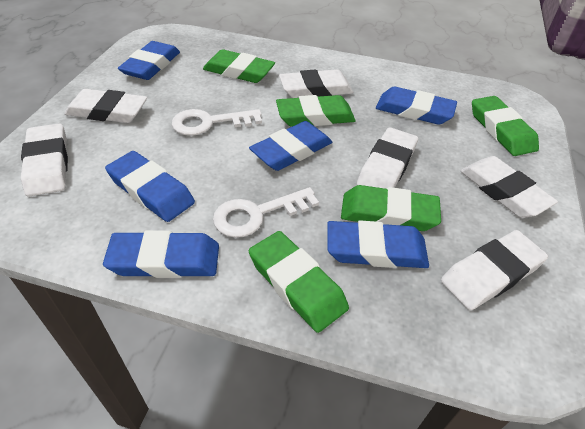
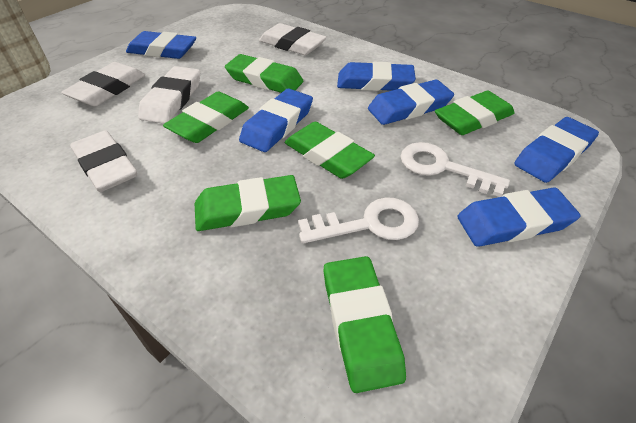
green eraser: 5 -> 6
white eraser: 6 -> 4

